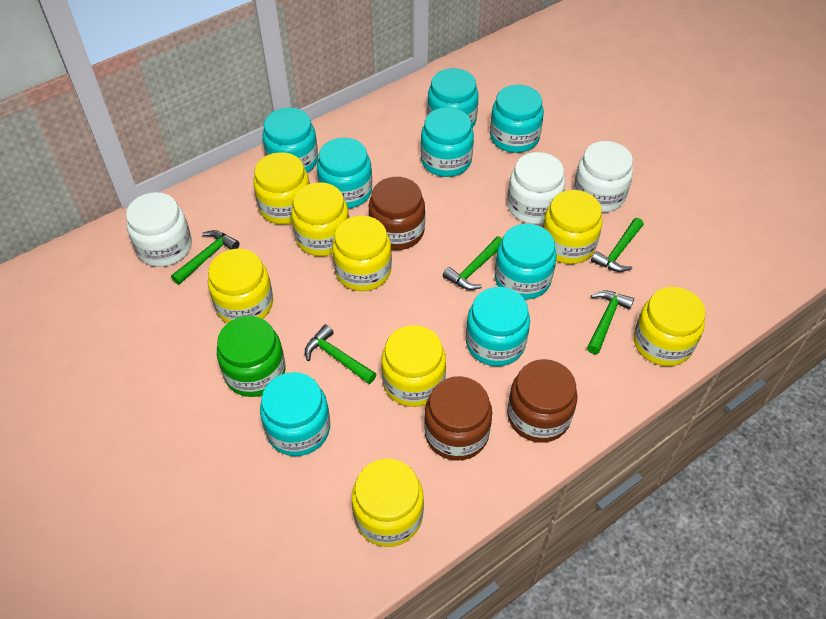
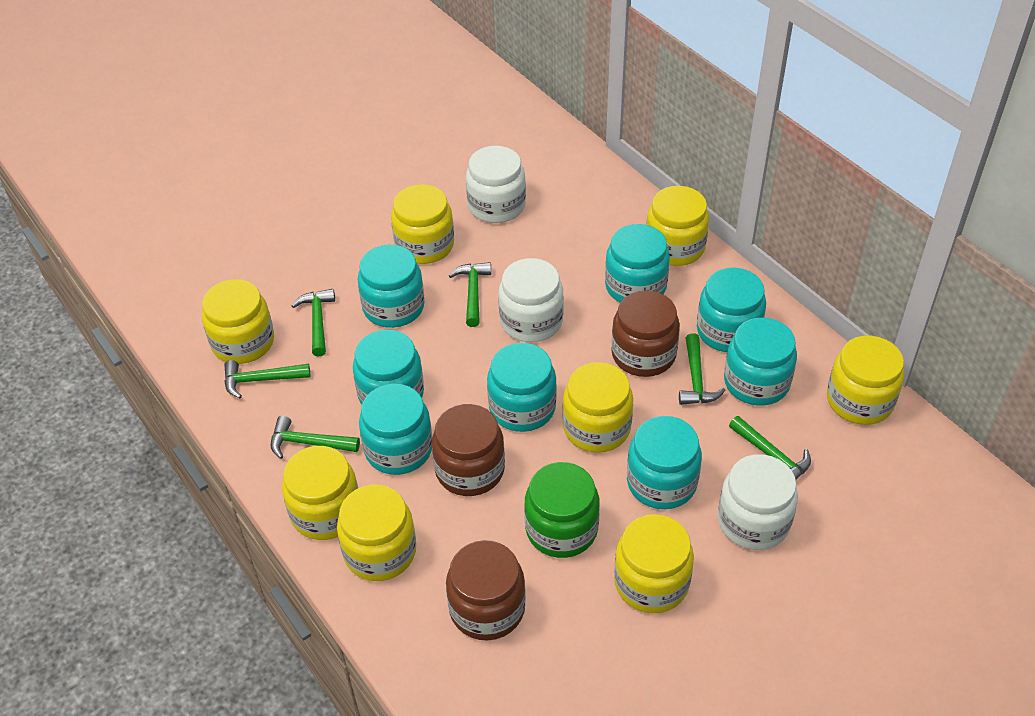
green hammer: 5 -> 6

